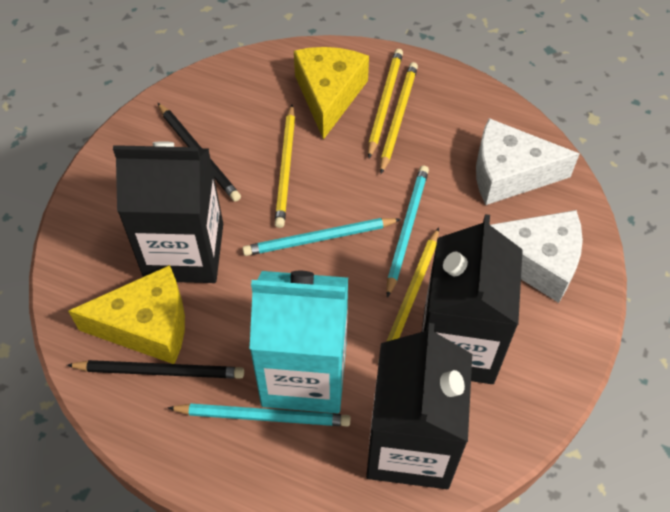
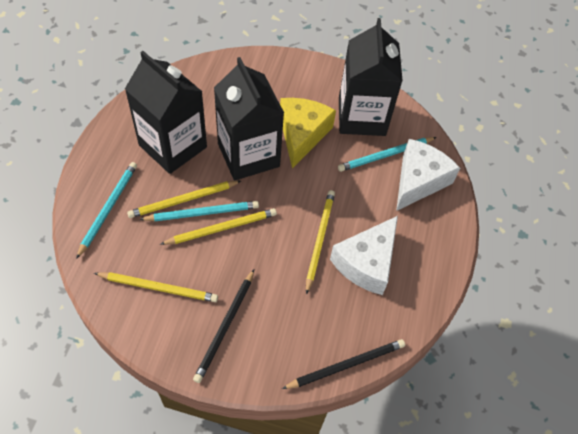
turquoise carton: 1 -> 0
yellow cheese: 2 -> 1

